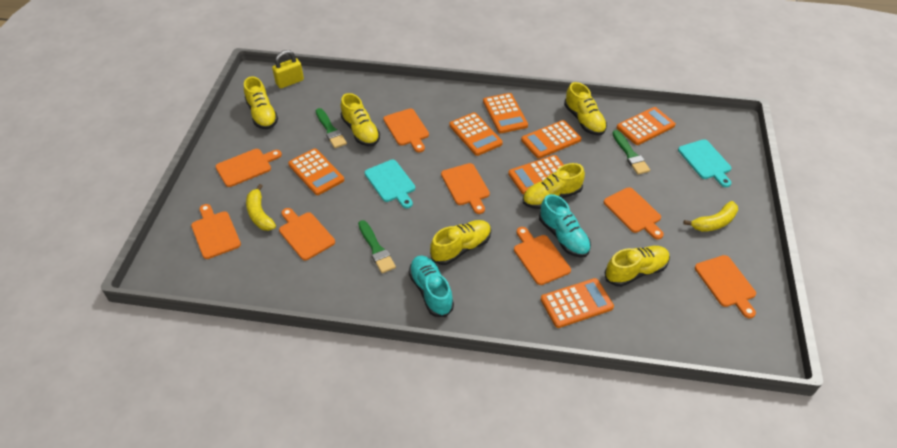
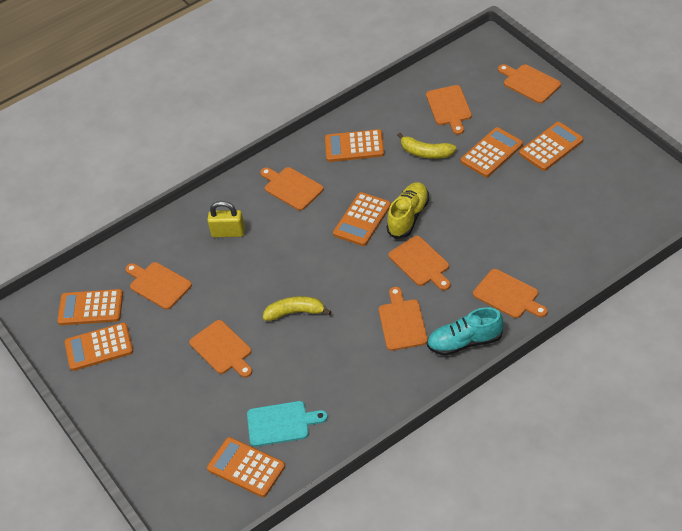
green brush: 3 -> 0
turquoise cutting board: 2 -> 1
turquoise shoe: 2 -> 1
yellow shoe: 6 -> 1

